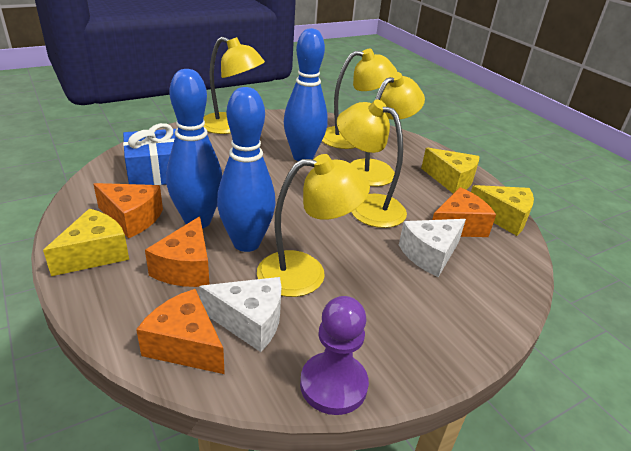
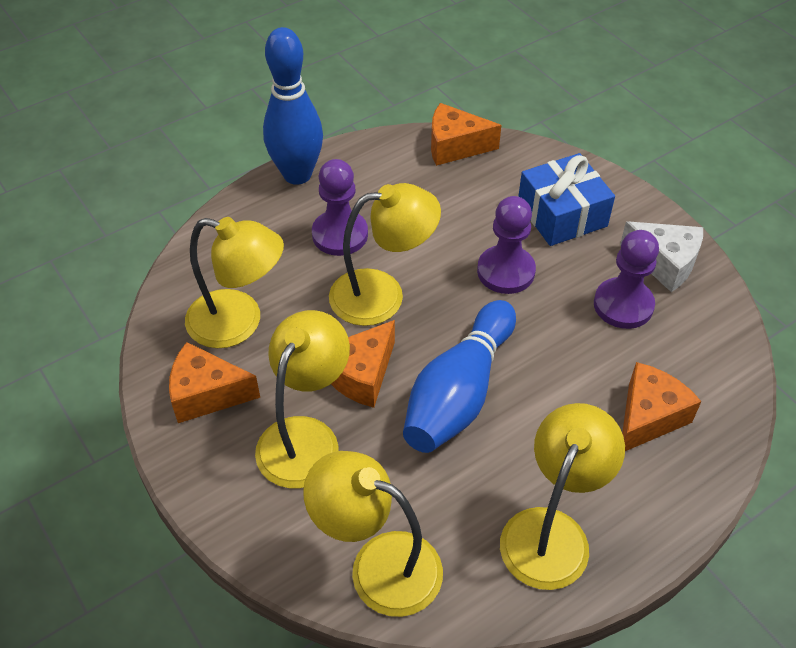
blue bowling pin: 3 -> 2
purple pawn: 1 -> 3
white cheese: 2 -> 1
yellow cheese: 3 -> 0

